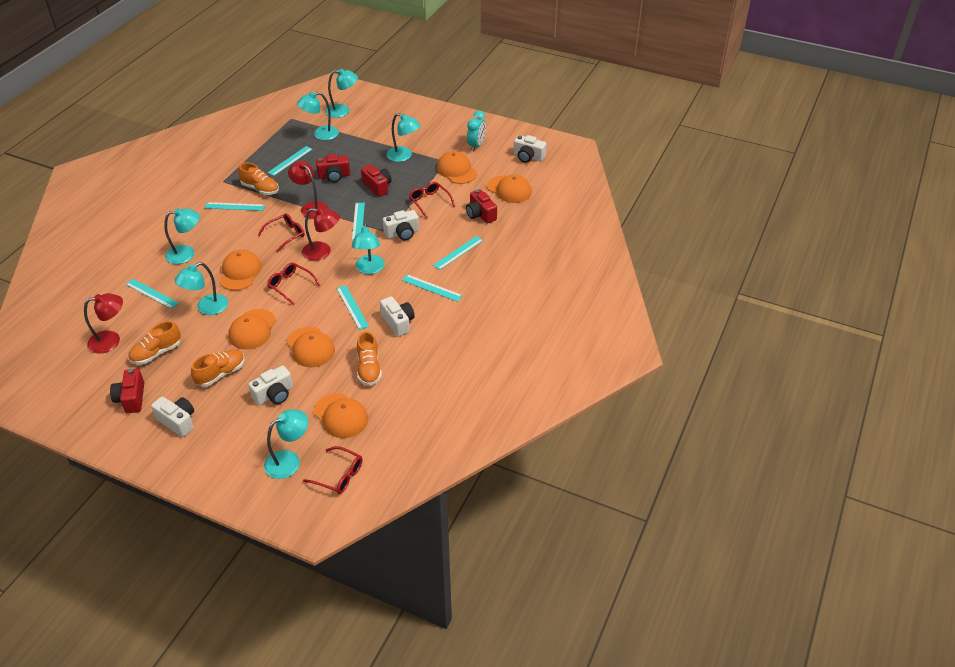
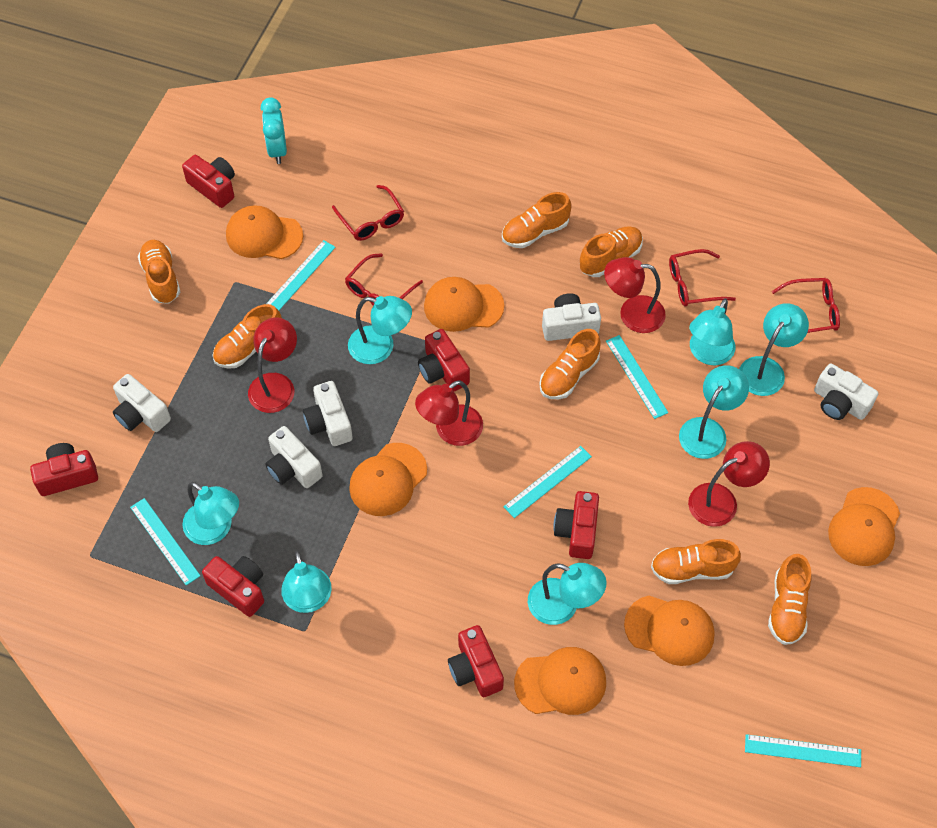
orange shoe: 4 -> 7
red camera: 4 -> 6
red lamp: 3 -> 4
turquoise ruler: 7 -> 5

